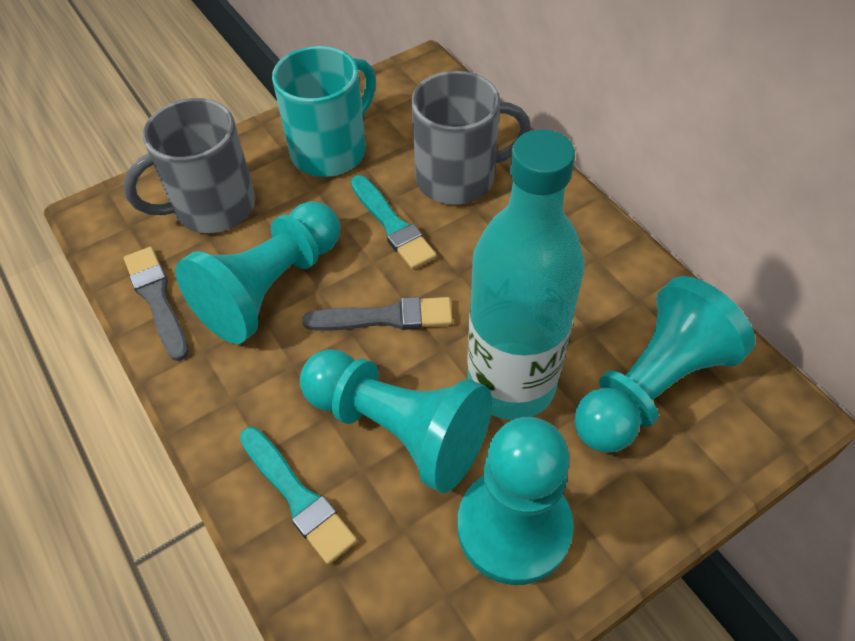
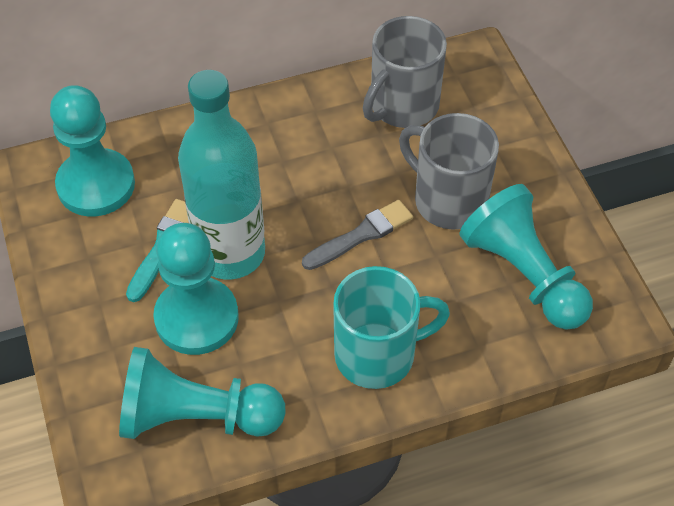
grey brush: 2 -> 1
turquoise brush: 2 -> 1

